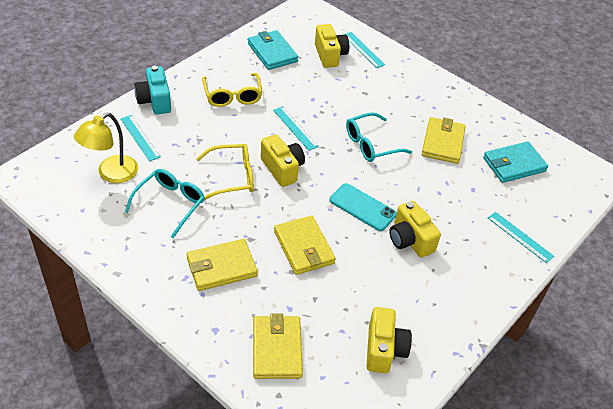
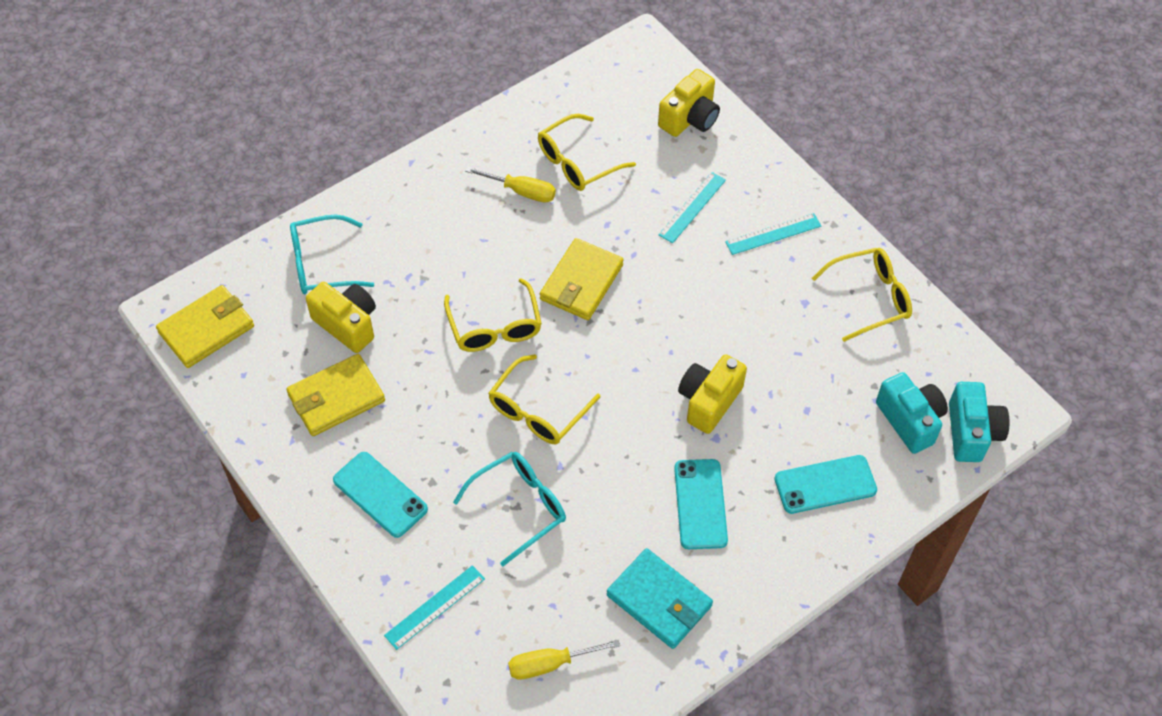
turquoise camera: 1 -> 2
turquoise phone: 1 -> 3
turquoise ruler: 4 -> 3
turquoise wallet: 2 -> 1
yellow camera: 4 -> 3
yellow glasses: 2 -> 4
yellow lamp: 1 -> 0
yellow screwdriver: 0 -> 2
yellow wallet: 4 -> 3

